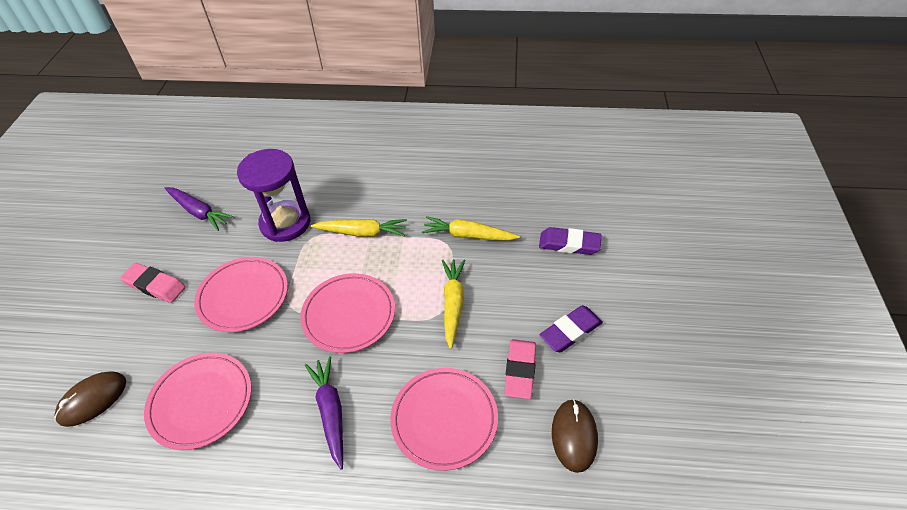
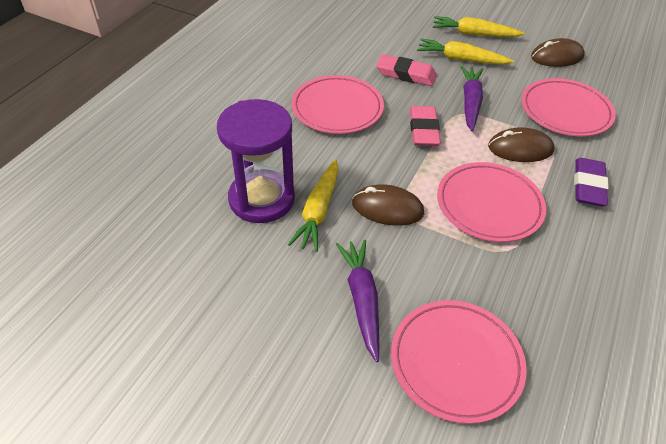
brown mouse: 2 -> 3
purple eraser: 2 -> 1

